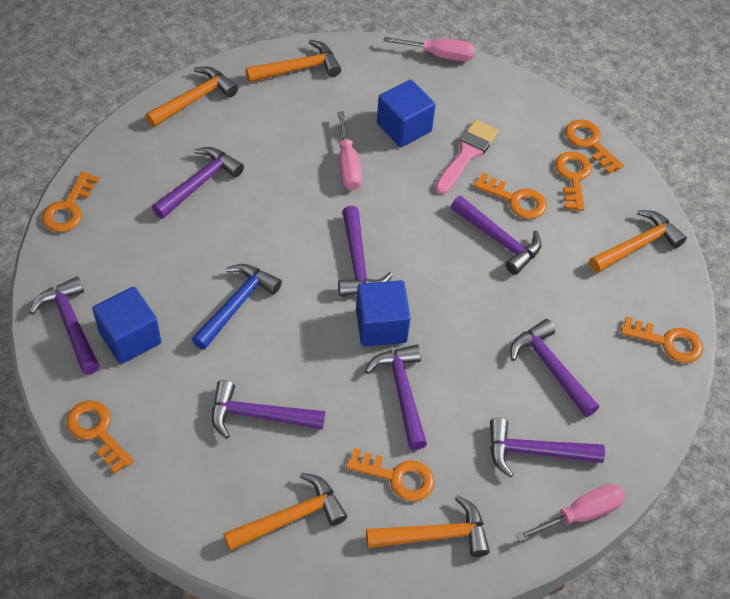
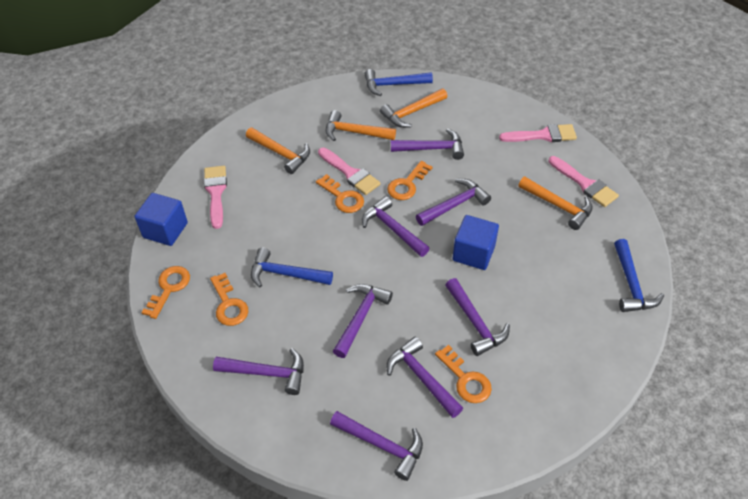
blue cube: 3 -> 2
blue hammer: 1 -> 3
orange hammer: 5 -> 4
orange key: 7 -> 5
pink brush: 1 -> 4
pink screwdriver: 3 -> 0

